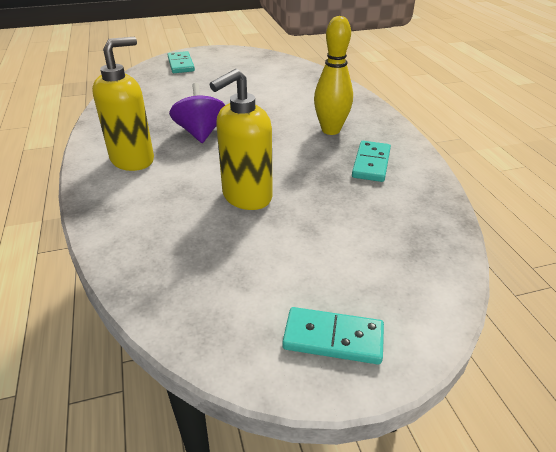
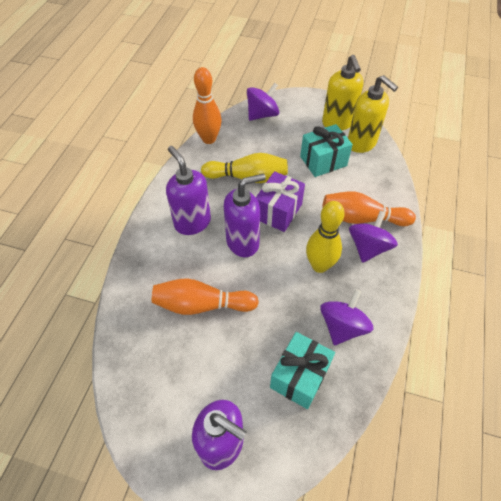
orange bowling pin: 0 -> 3
purple gift: 0 -> 1
purple soap dispenser: 0 -> 3
purple spinning top: 1 -> 3
turquoise domino: 3 -> 0
turquoise gift: 0 -> 2
yellow bowling pin: 1 -> 2

